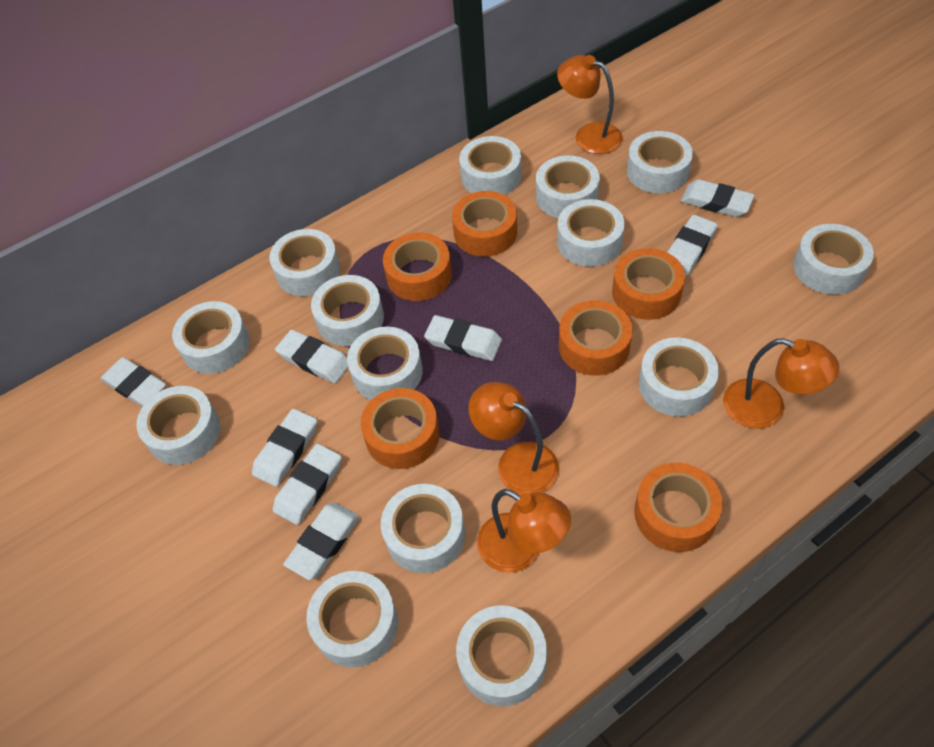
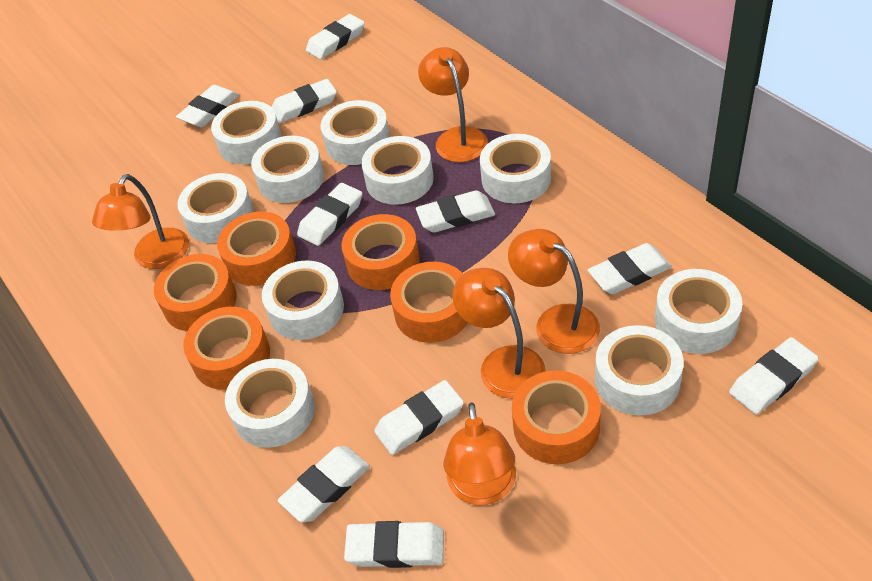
orange lamp: 4 -> 5
white eraser: 8 -> 10
white tape: 14 -> 10

